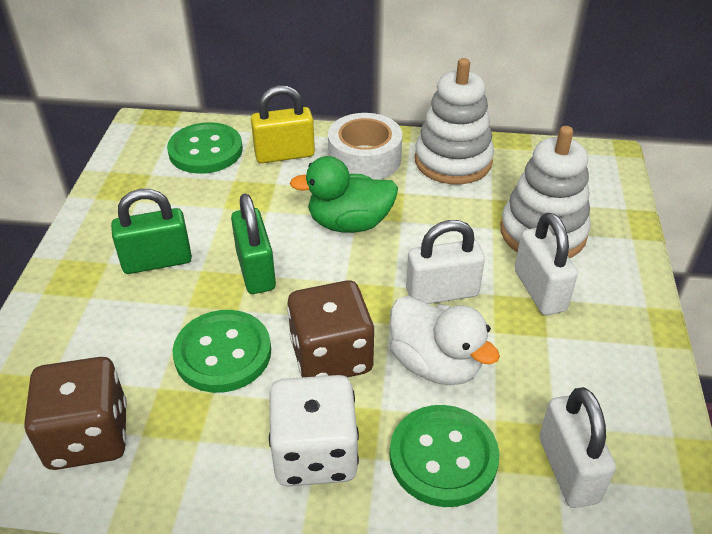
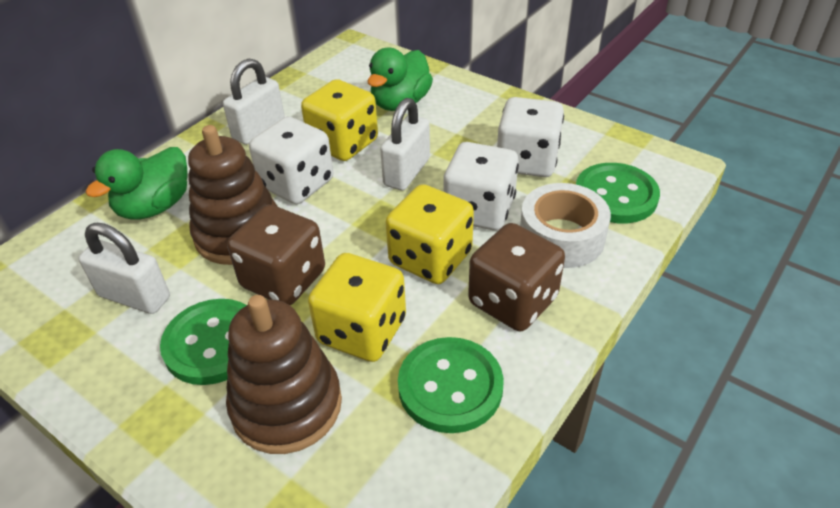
brown stacking toy: 0 -> 2
green duck: 1 -> 2
green padlock: 2 -> 0
white dice: 1 -> 3
white duck: 1 -> 0
white stacking toy: 2 -> 0
yellow dice: 0 -> 3
yellow padlock: 1 -> 0

